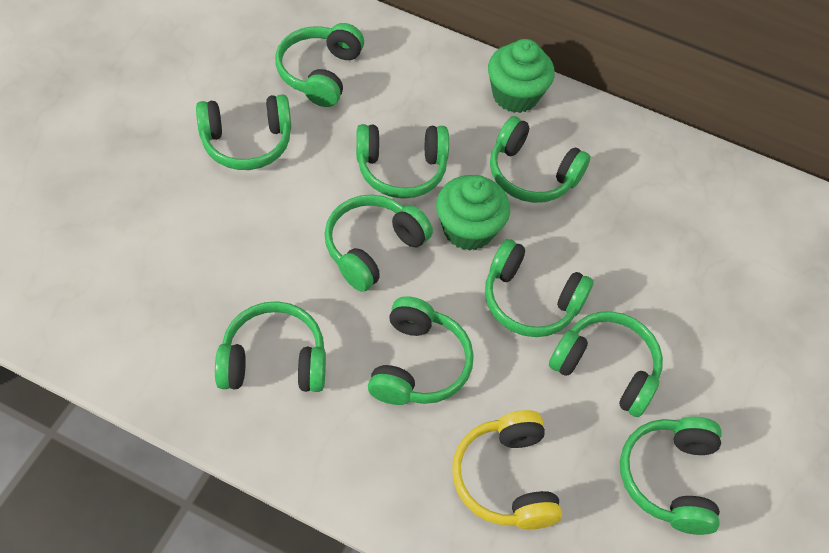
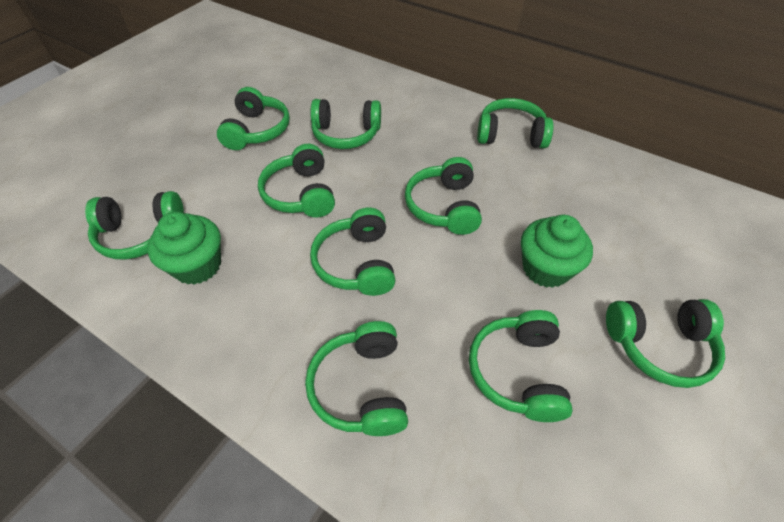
yellow headphones: 1 -> 0

